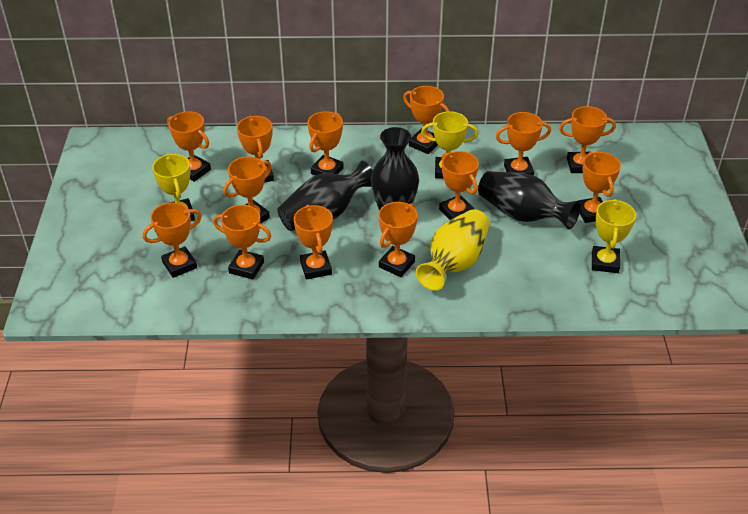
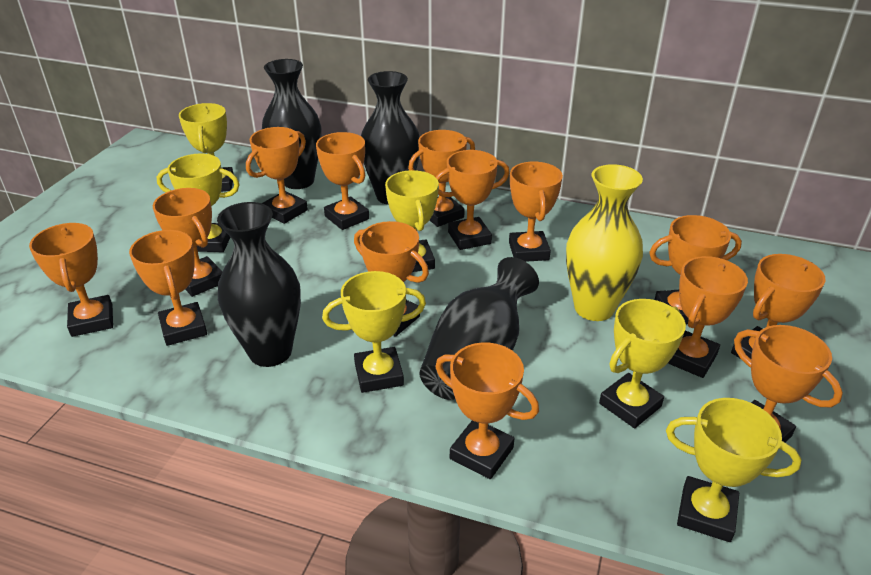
black vase: 3 -> 4
orange trophy: 13 -> 14
yellow trophy: 3 -> 6

